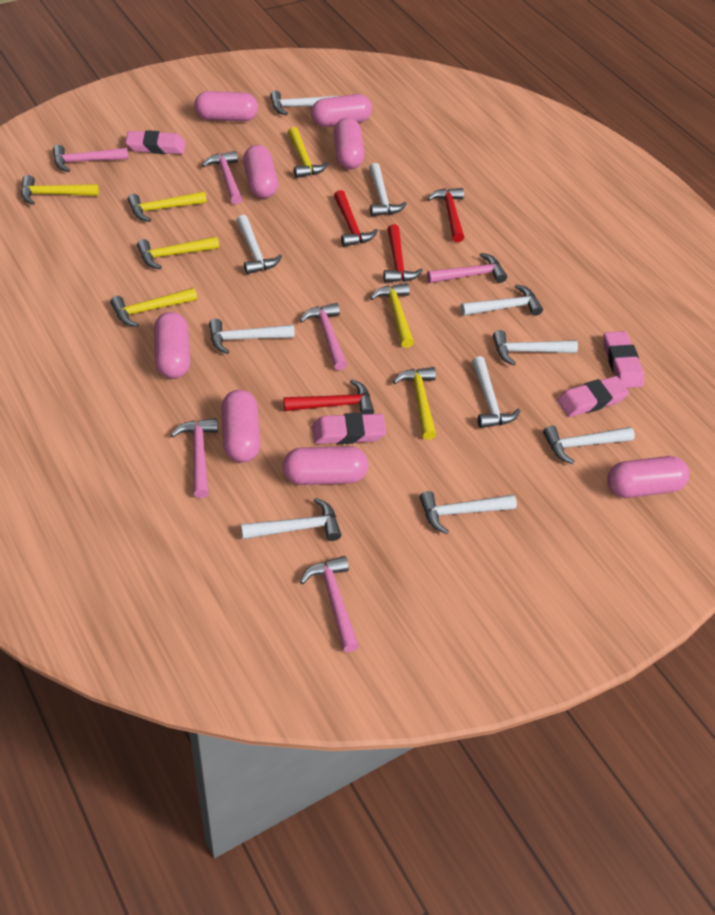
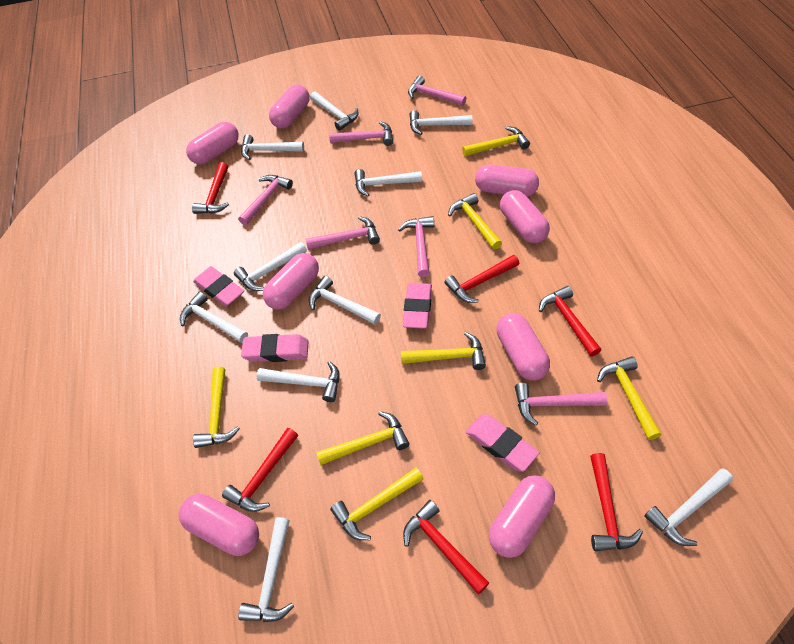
red hammer: 4 -> 6

